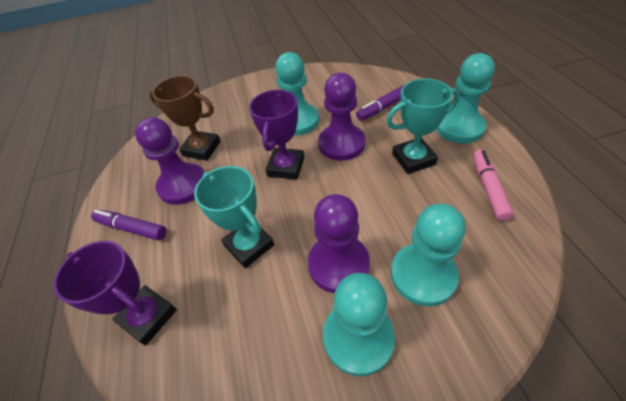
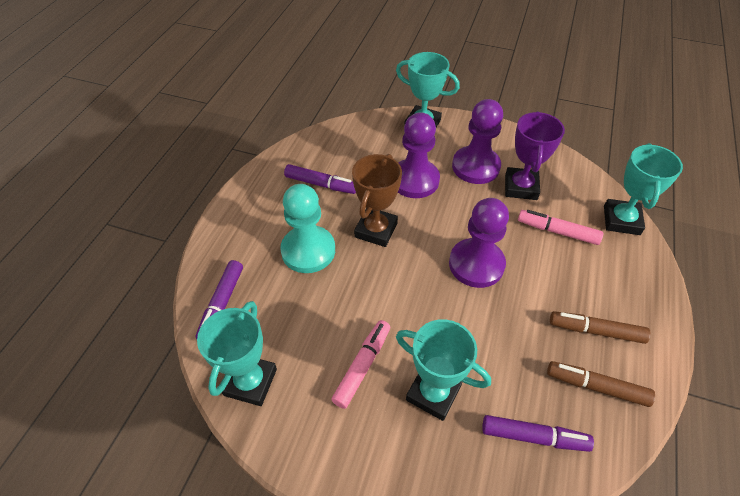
brown marker: 0 -> 2
pink marker: 1 -> 2
purple marker: 2 -> 3
purple trophy: 2 -> 1
turquoise pawn: 4 -> 1
turquoise trophy: 2 -> 4

